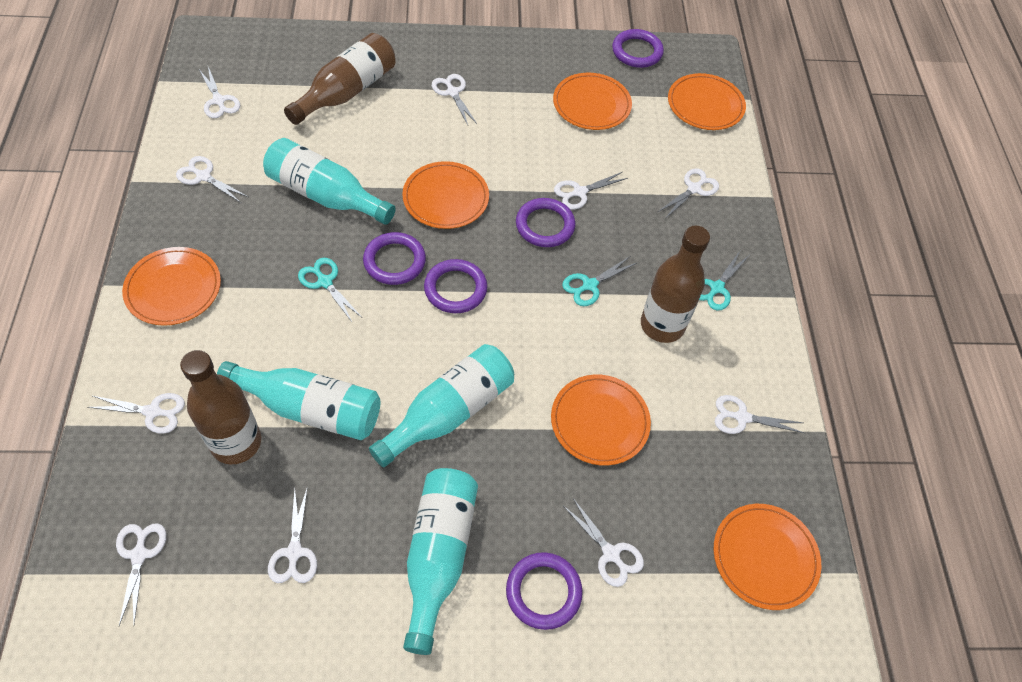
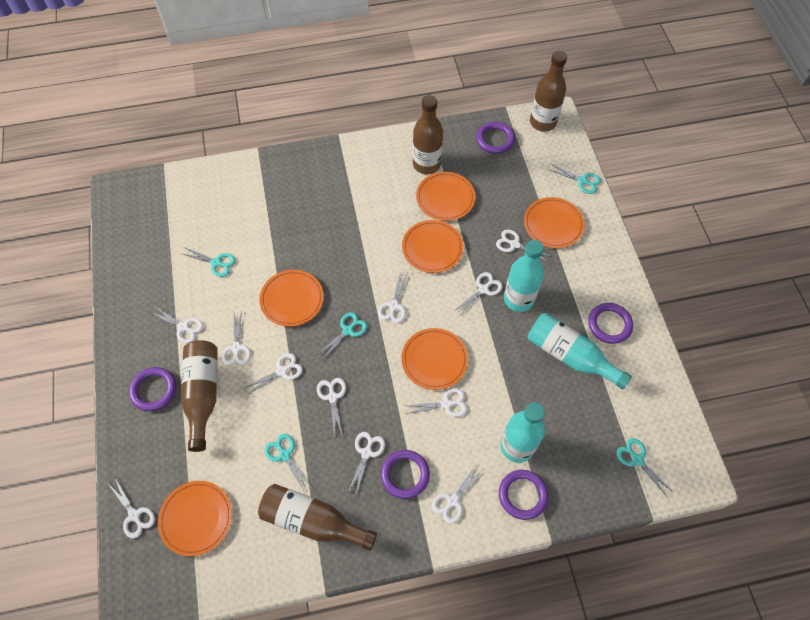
brown bottle: 3 -> 4
turquoise bottle: 4 -> 3
turquoise scissors: 3 -> 5
white scissors: 10 -> 11

